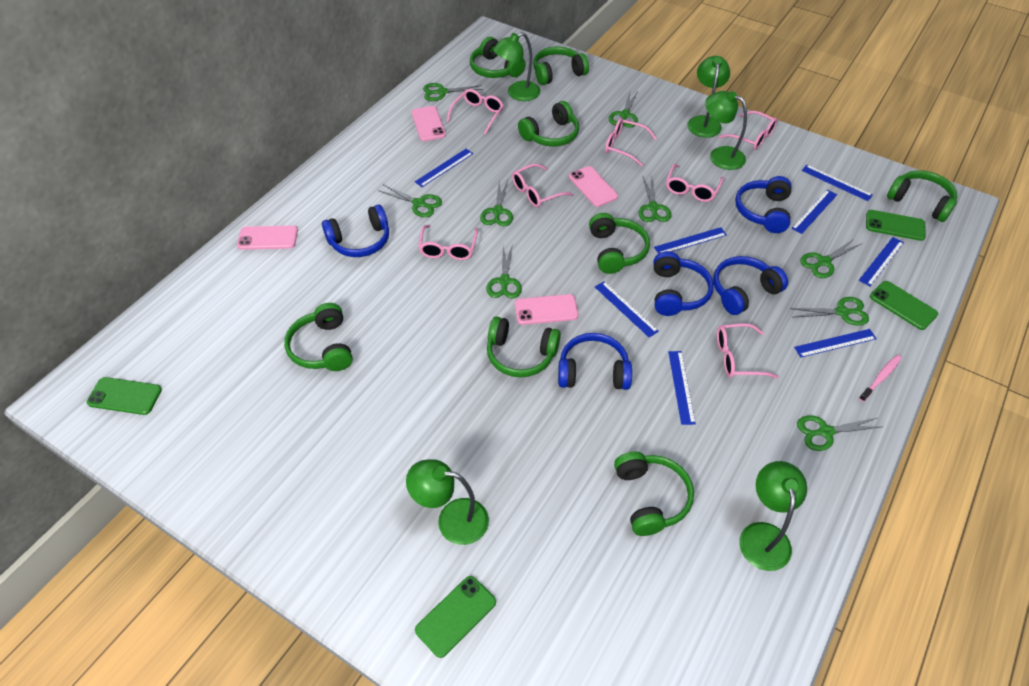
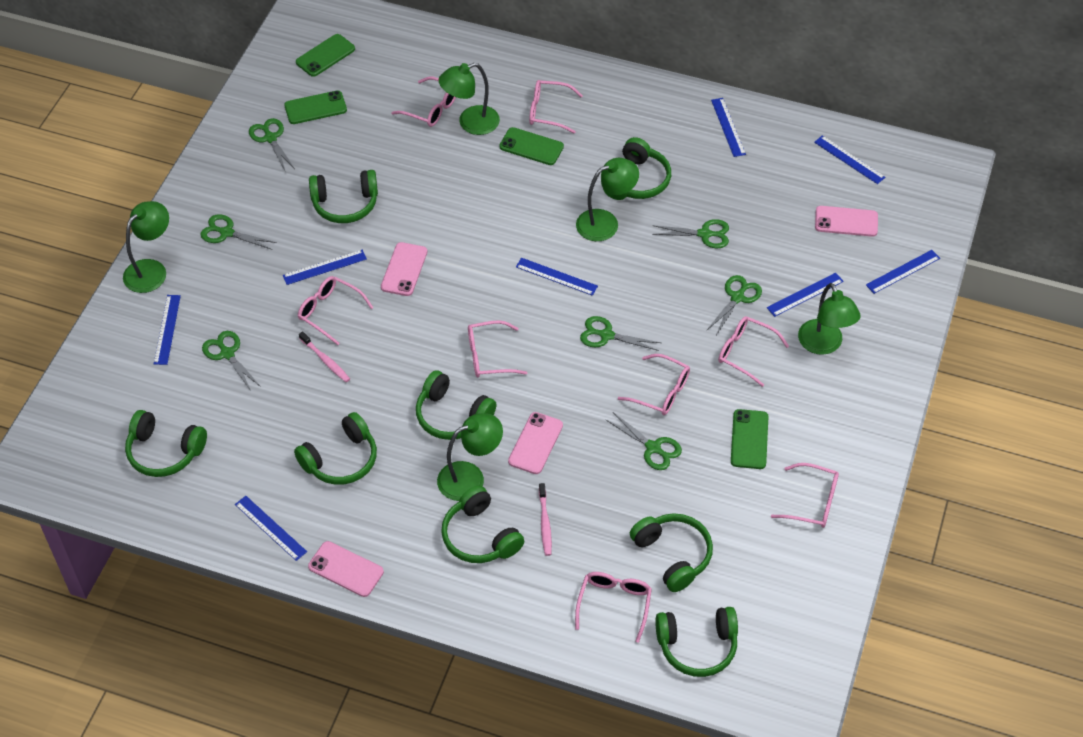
blue headphones: 5 -> 0
green scissors: 9 -> 7
pink glasses: 7 -> 8
pink toothbrush: 1 -> 2

